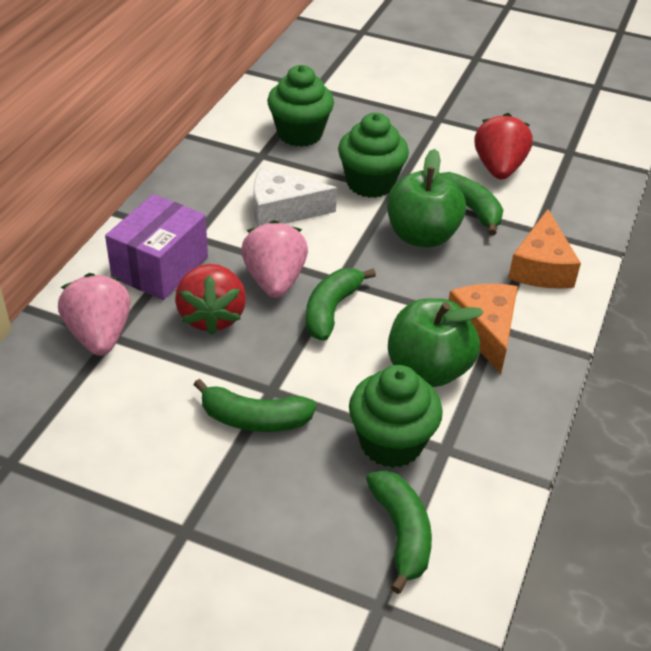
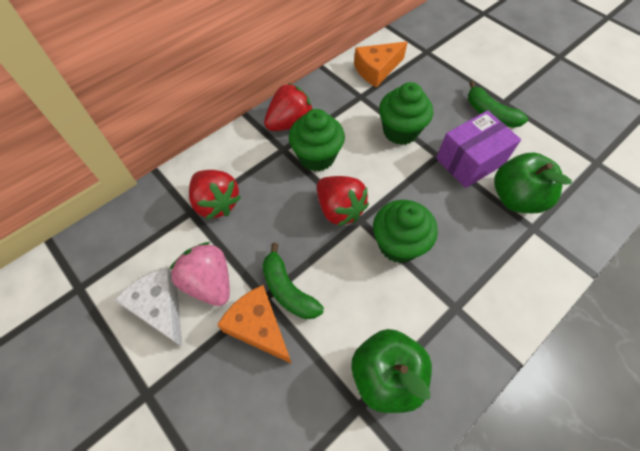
green banana: 4 -> 2
pink strawberry: 2 -> 1
red strawberry: 2 -> 3

